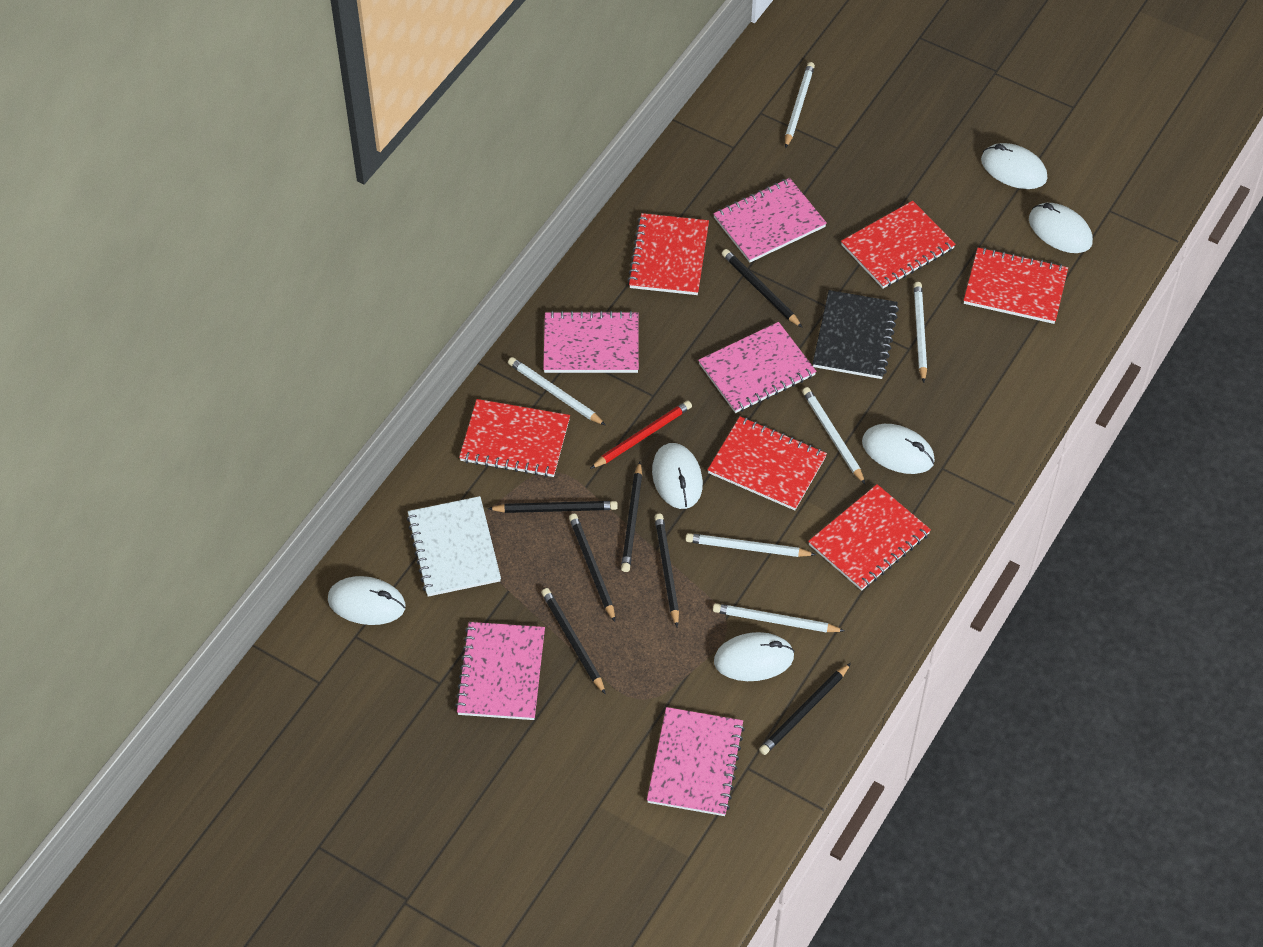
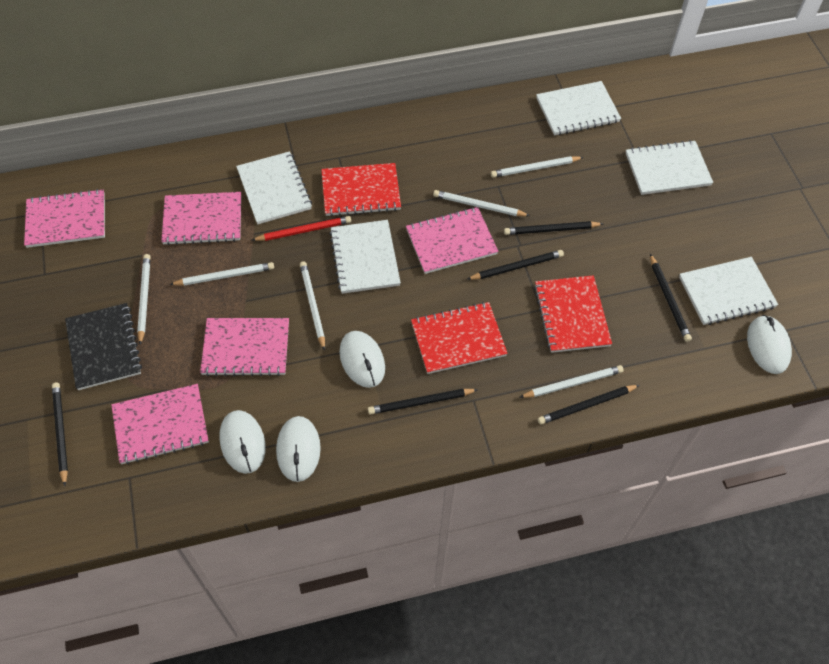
black pencil: 7 -> 6
red notebook: 6 -> 3
white mouse: 6 -> 4
white notebook: 1 -> 5

